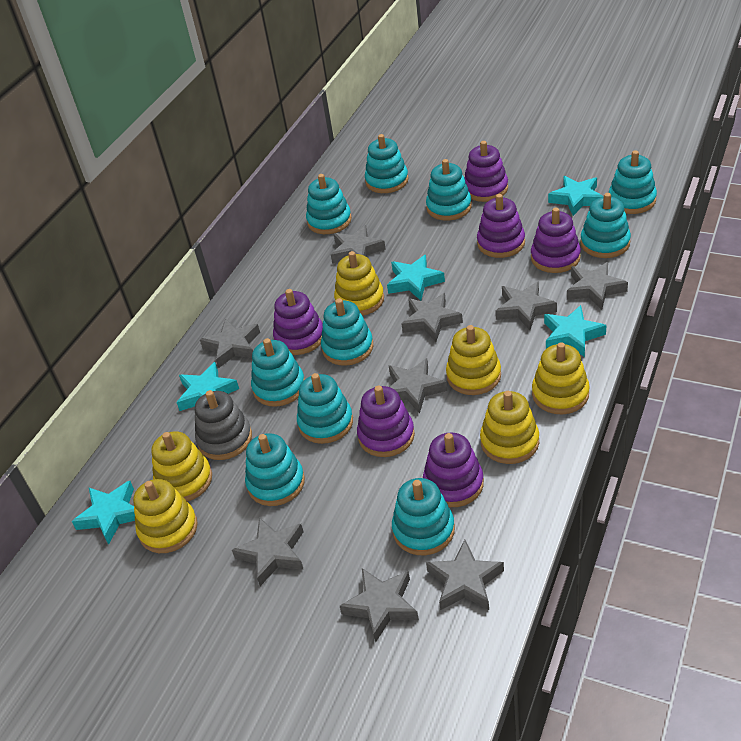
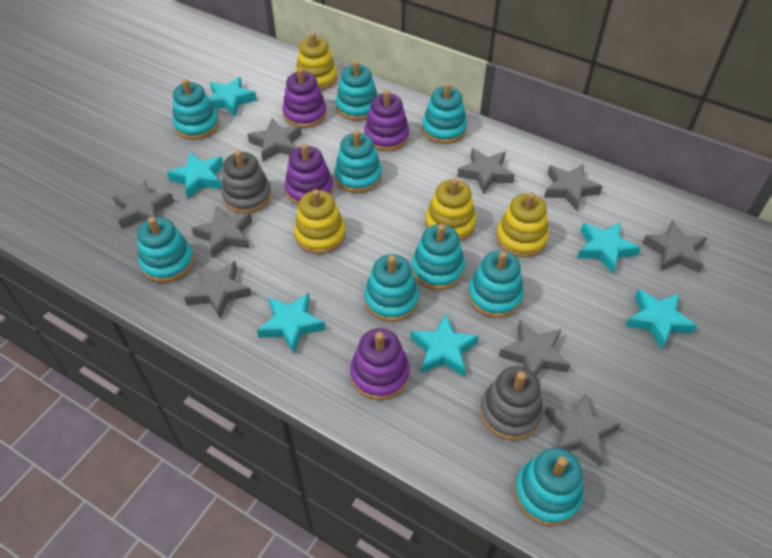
grey stacking toy: 1 -> 2
purple stacking toy: 6 -> 4
turquoise stacking toy: 10 -> 9
turquoise star: 5 -> 6
yellow stacking toy: 6 -> 4

